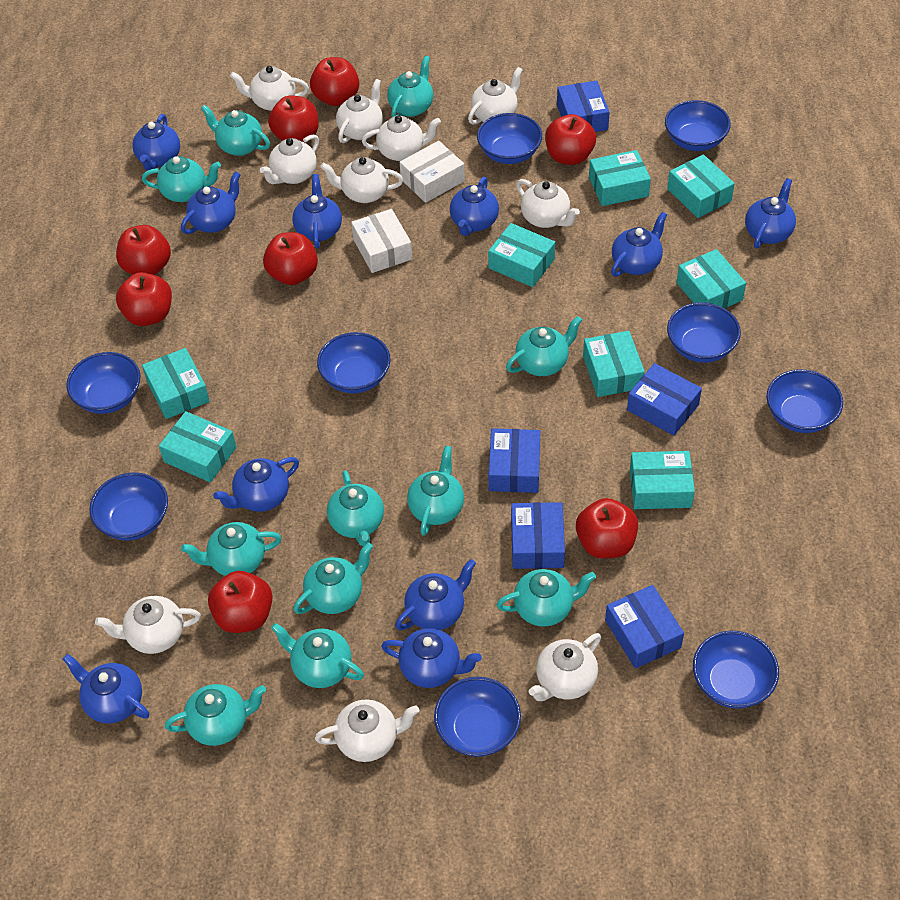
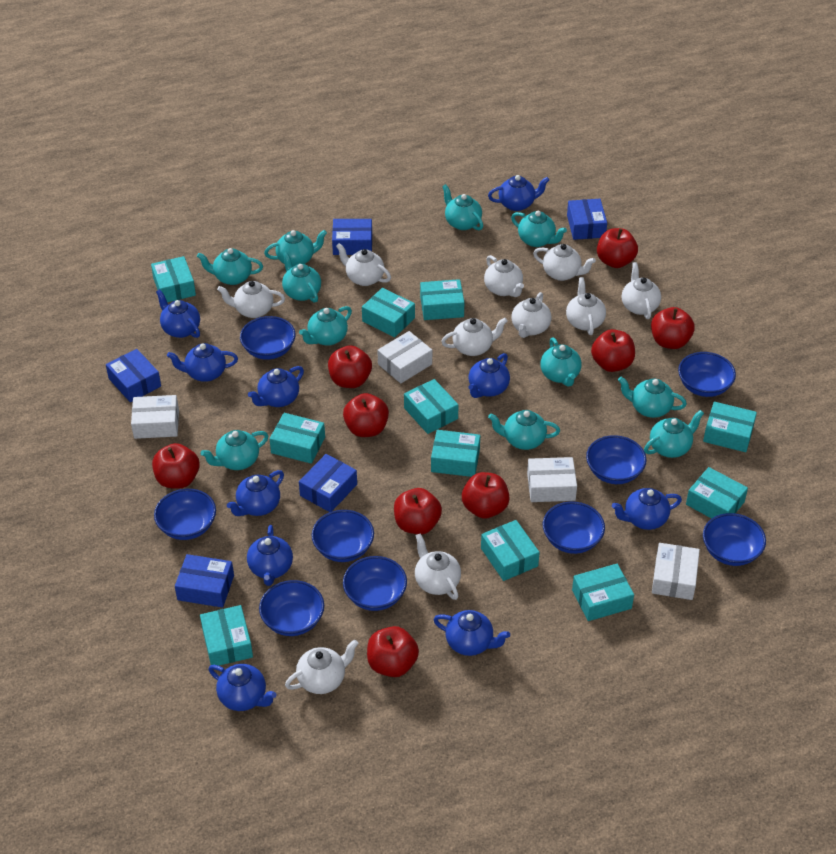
red apple: 8 -> 9
turquoise box: 8 -> 11
white box: 2 -> 4

